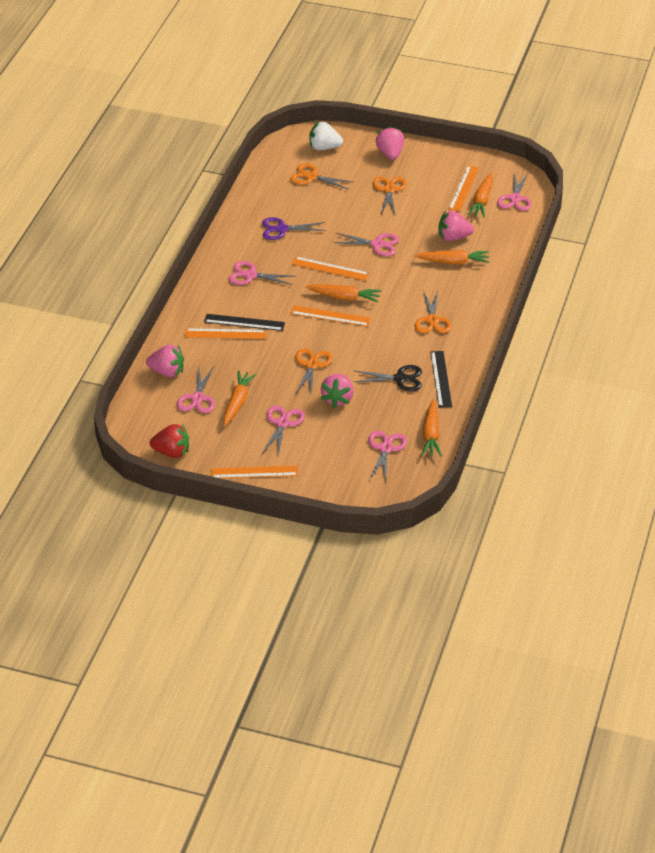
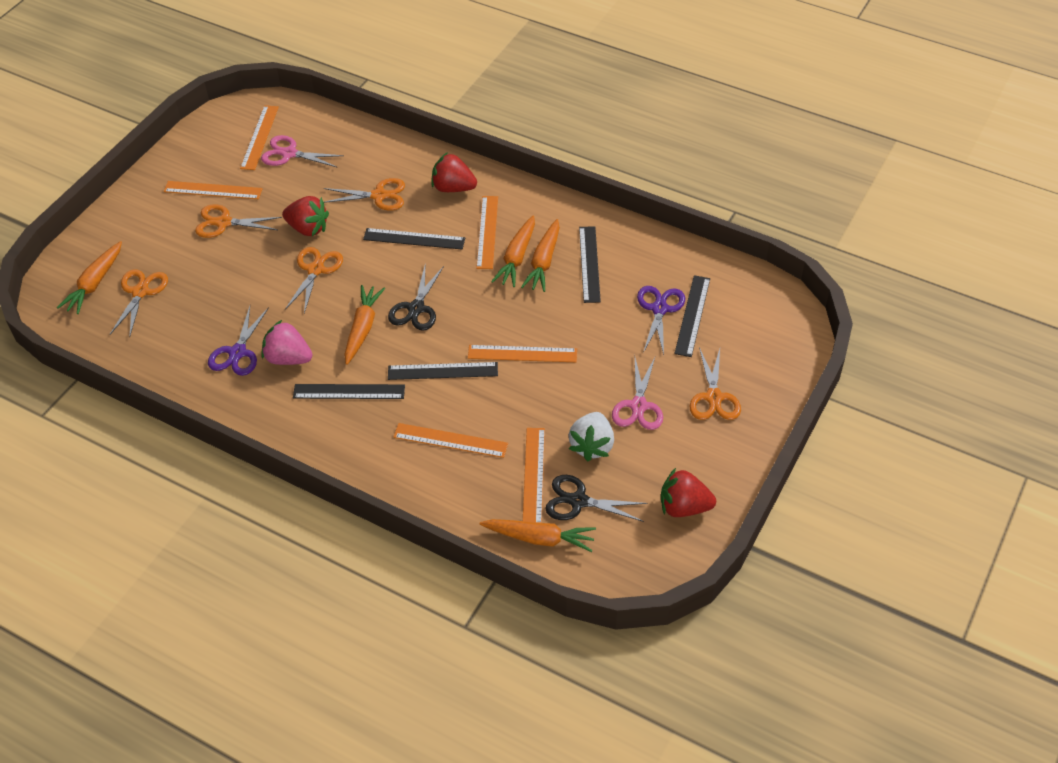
black ruler: 2 -> 5
black scissors: 1 -> 2
orange ruler: 5 -> 6
orange scissors: 4 -> 5
pink scissors: 6 -> 2
pink strawberry: 4 -> 1
purple scissors: 1 -> 2
red strawberry: 1 -> 3

